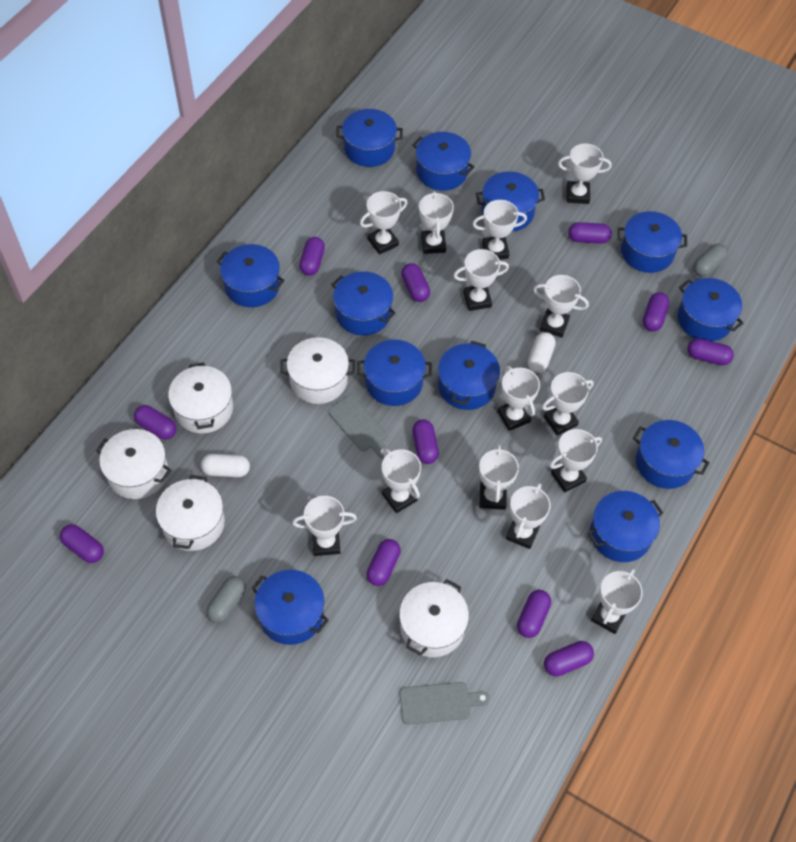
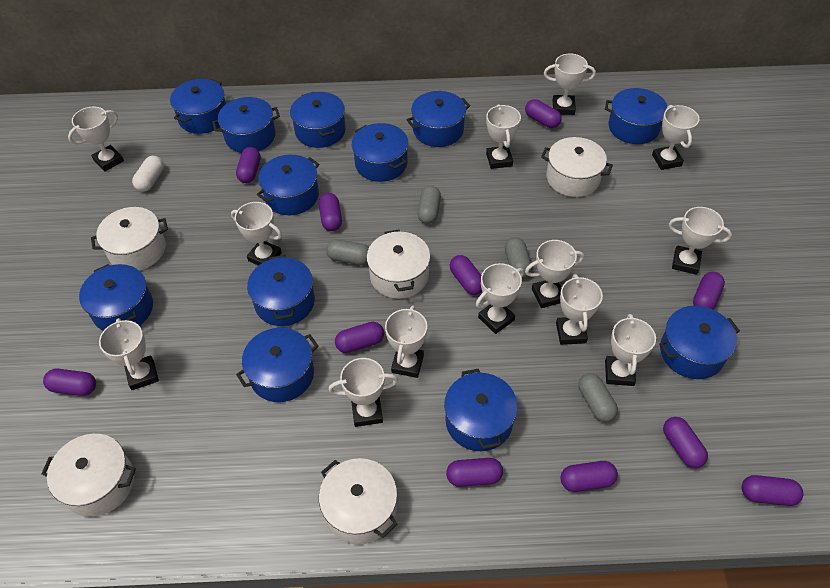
grey capsule: 2 -> 4
grey cutting board: 2 -> 0
white capsule: 2 -> 1
white trophy: 14 -> 13

